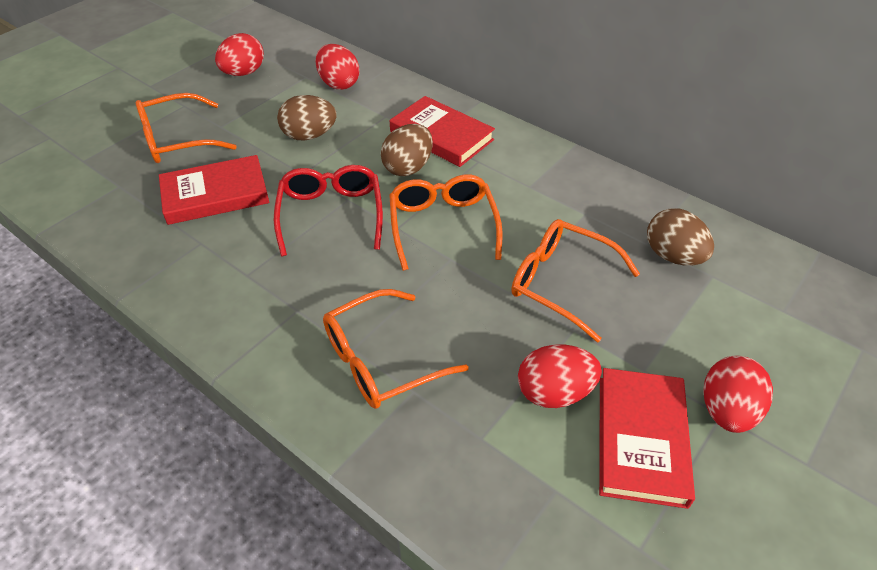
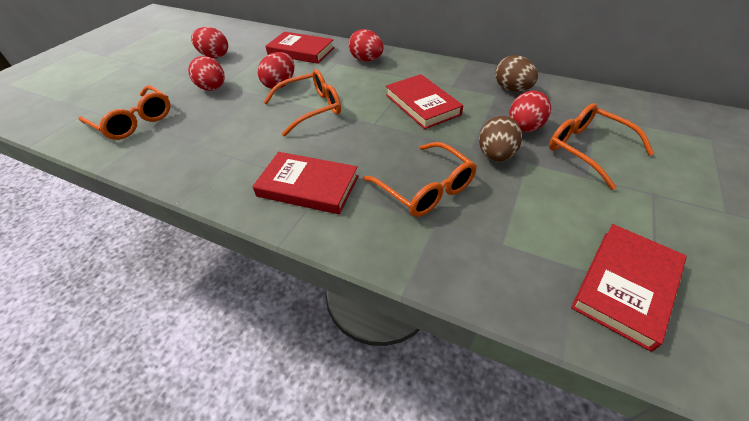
brown egg: 3 -> 2
red book: 3 -> 4
red egg: 4 -> 5
red glasses: 1 -> 0

